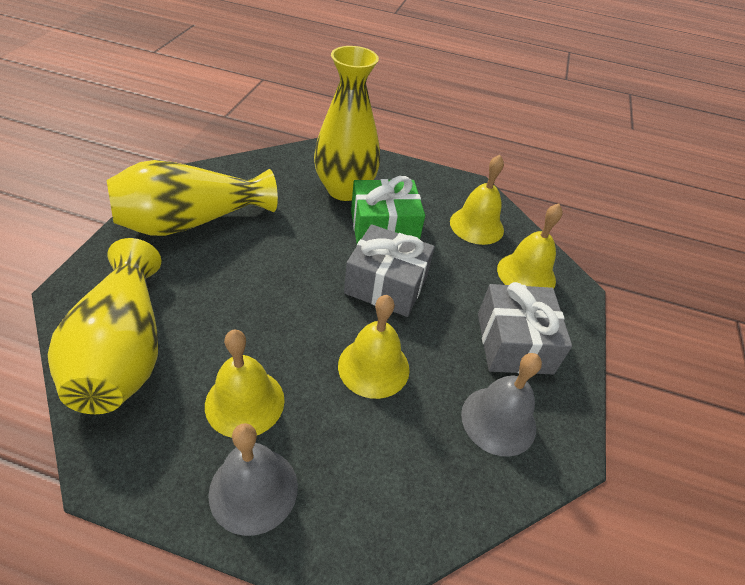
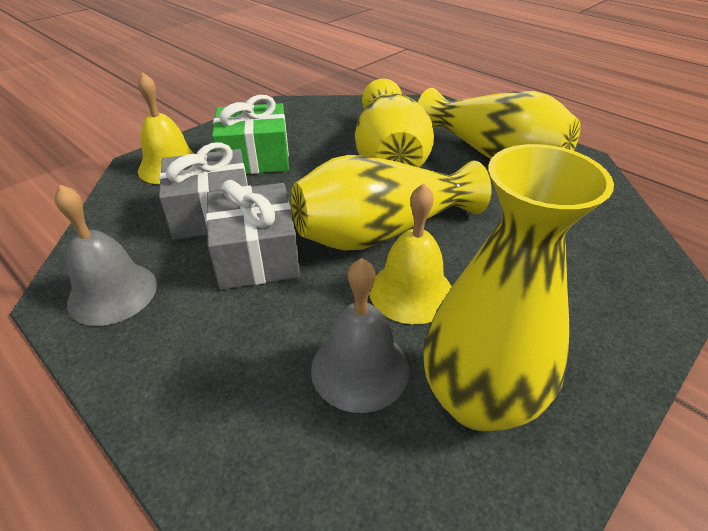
yellow bell: 4 -> 2
yellow vase: 3 -> 4

